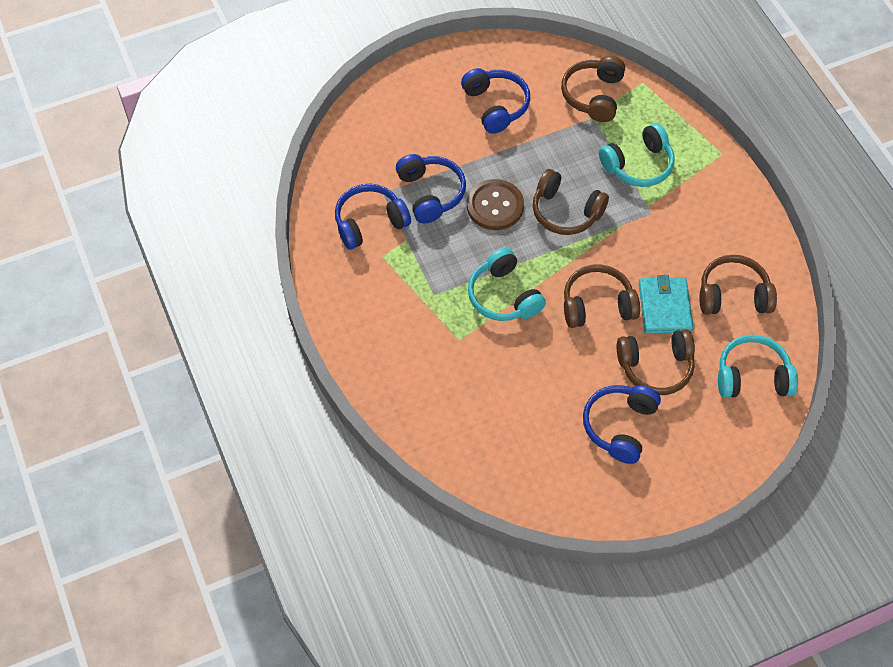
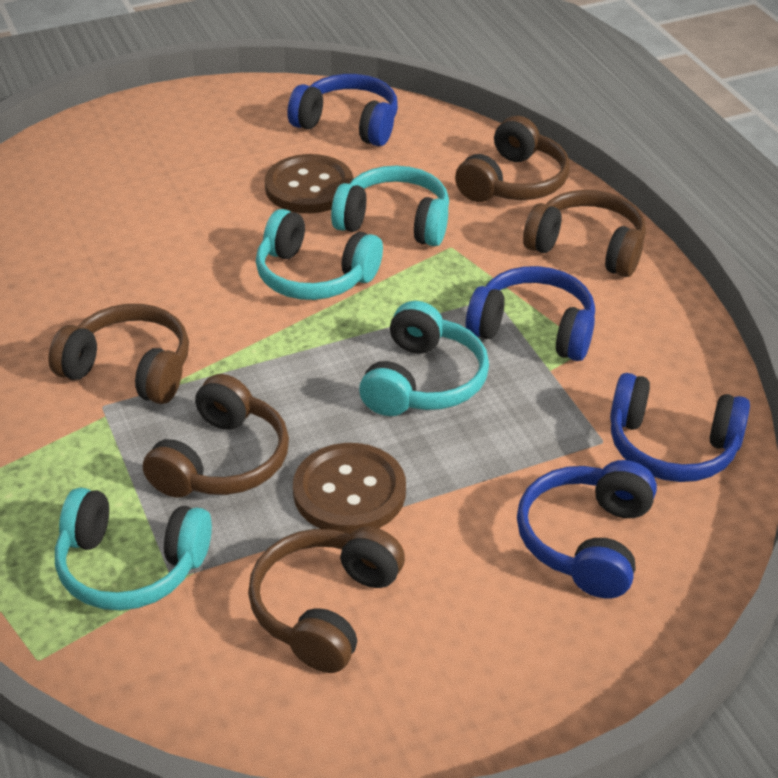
brown button: 1 -> 2
turquoise headphones: 3 -> 4
turquoise wallet: 1 -> 0

